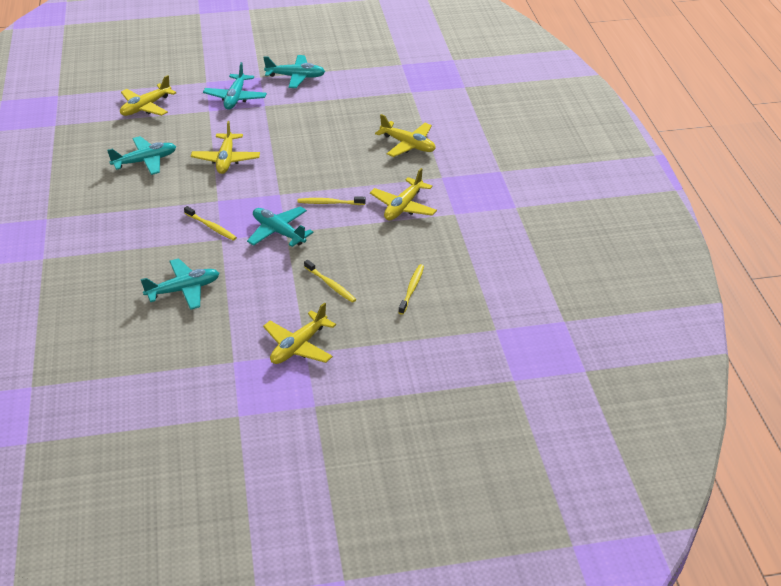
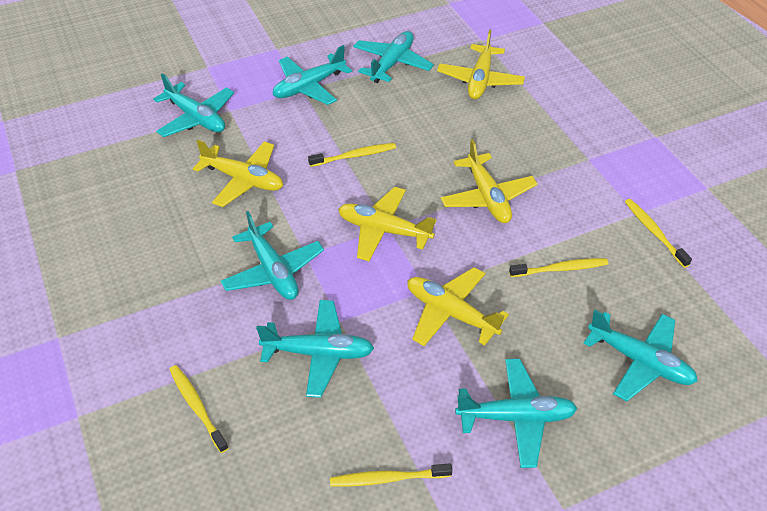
turquoise plane: 5 -> 7
yellow toothbrush: 4 -> 5

